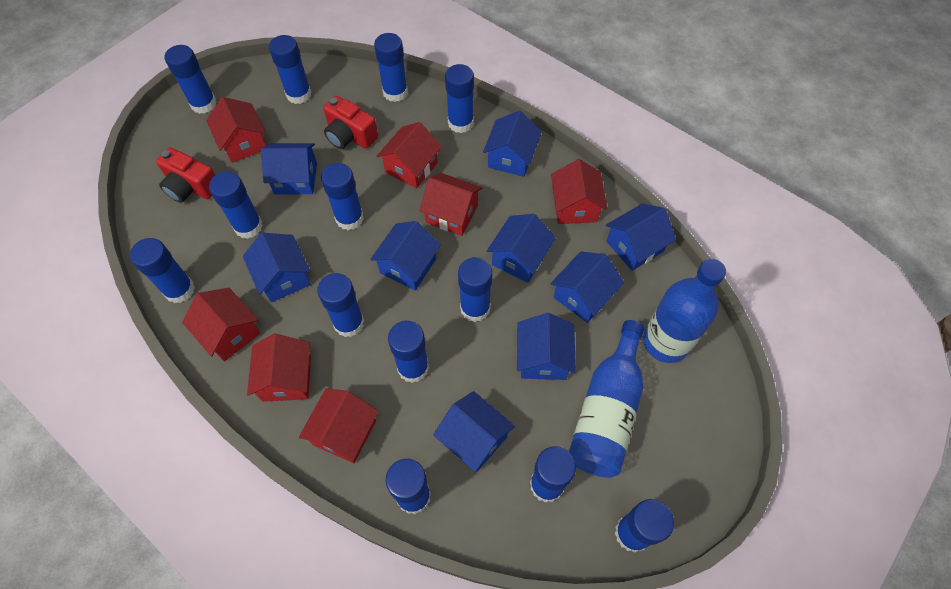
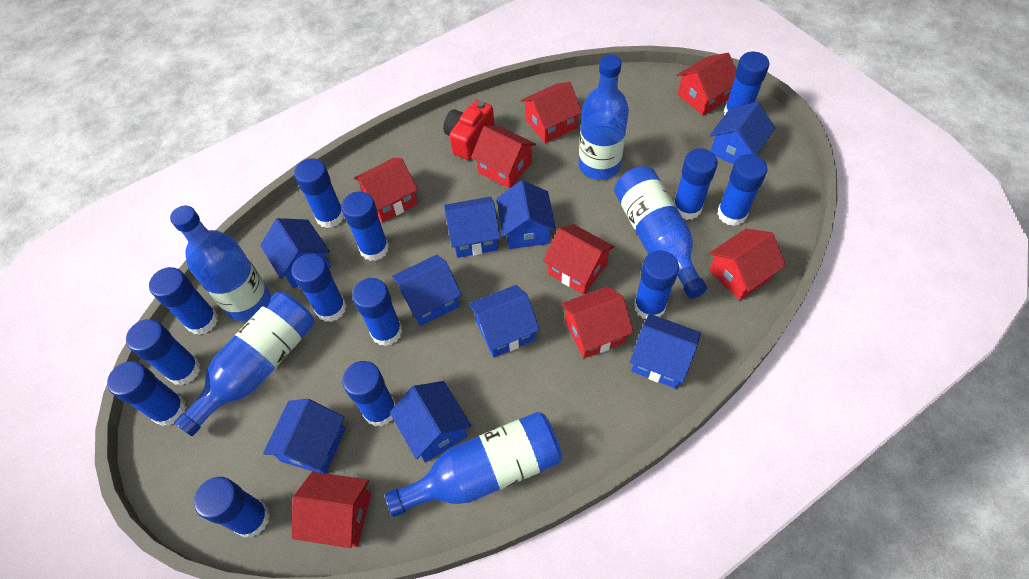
blue bottle: 2 -> 5
red camera: 2 -> 1
red house: 7 -> 8

